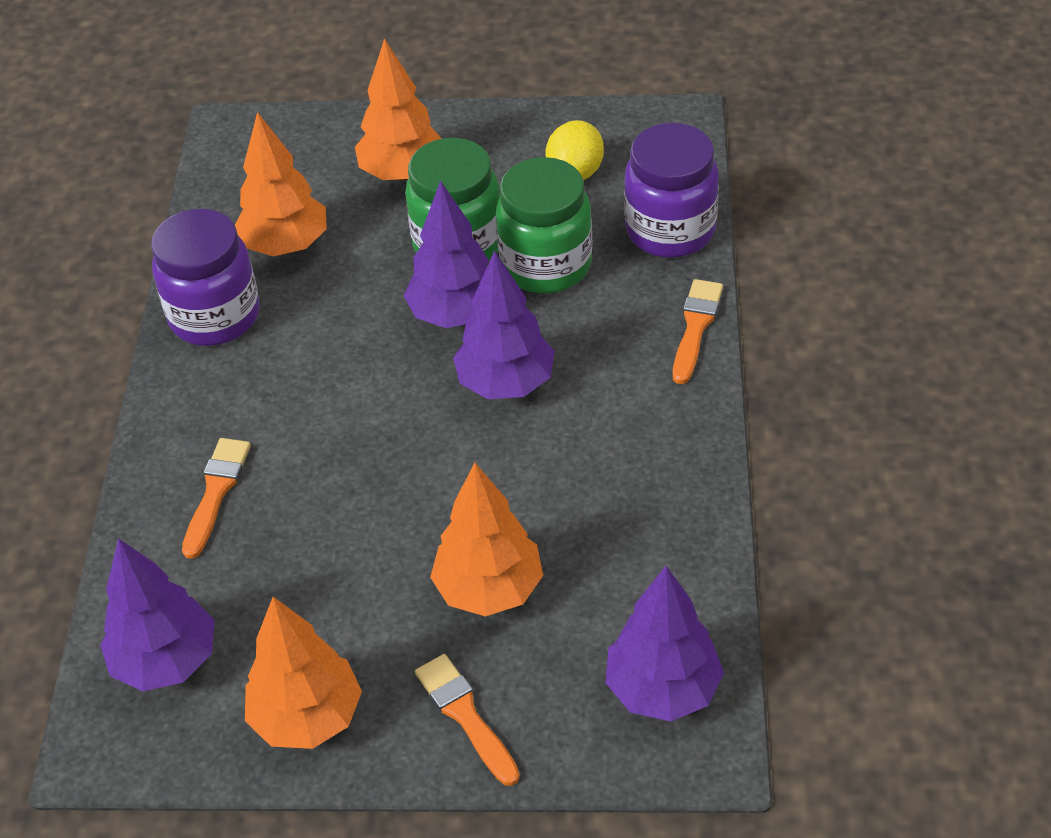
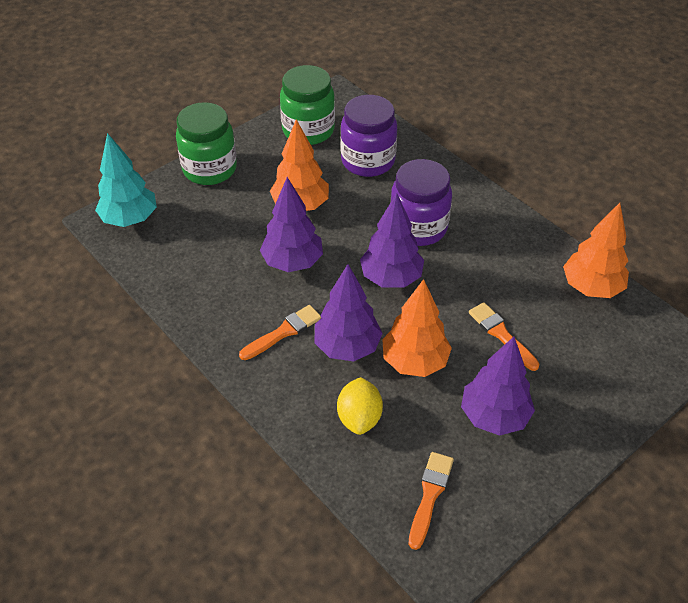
orange tree: 4 -> 3
turquoise tree: 0 -> 1

